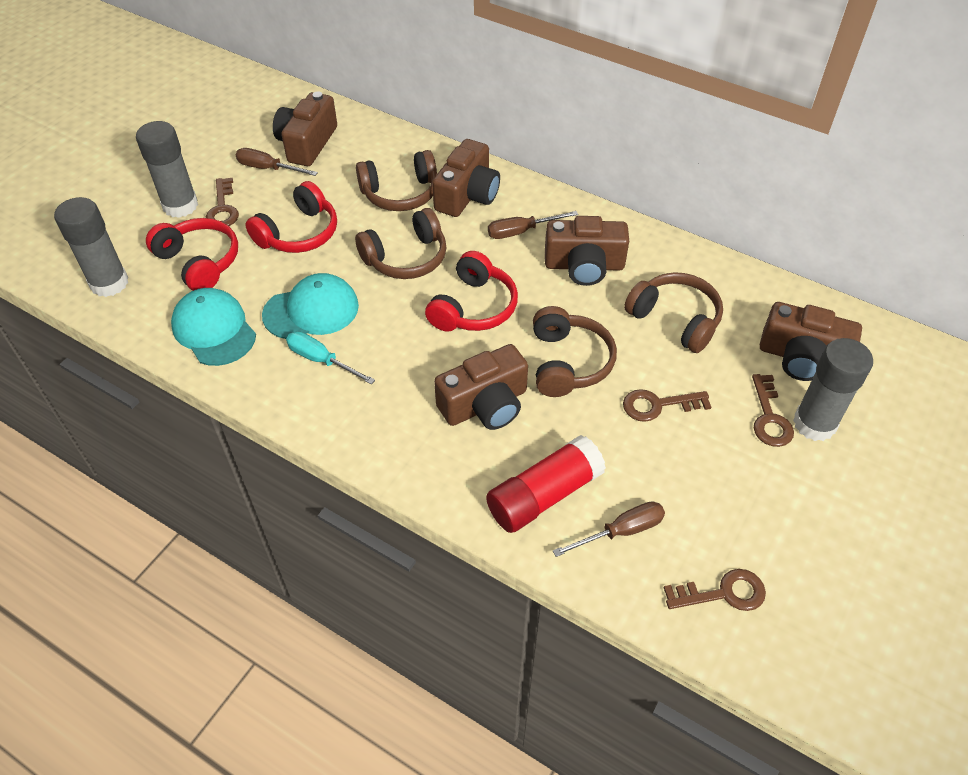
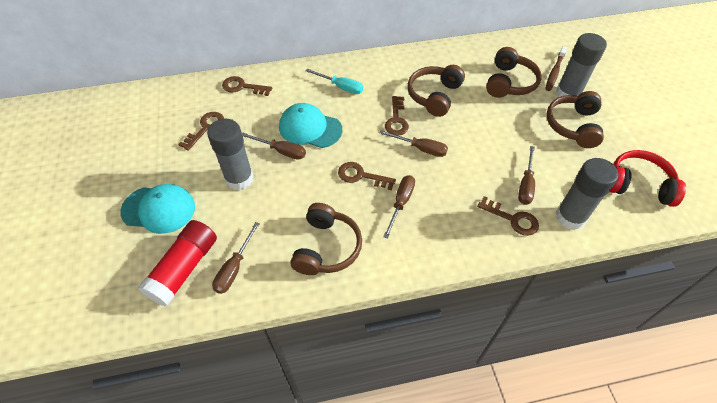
brown camera: 5 -> 0
brown key: 4 -> 5
brown screwdriver: 3 -> 5
brown toothbrush: 0 -> 1
red headphones: 3 -> 1

